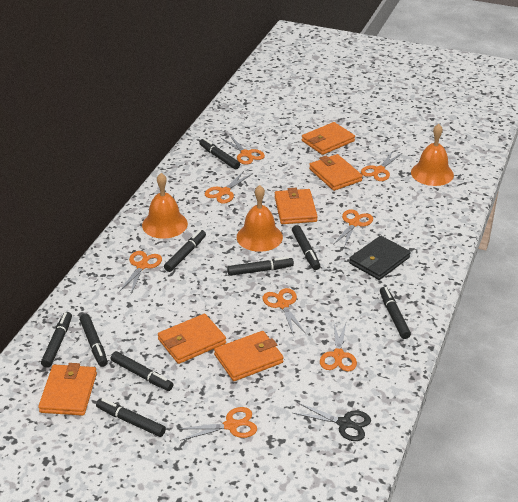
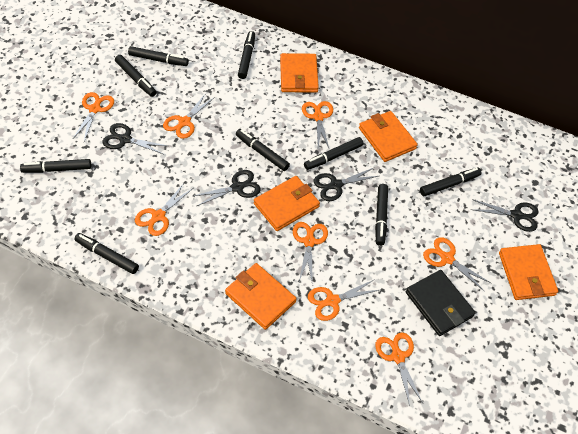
black scissors: 1 -> 4
orange bell: 3 -> 0
orange wallet: 6 -> 5

